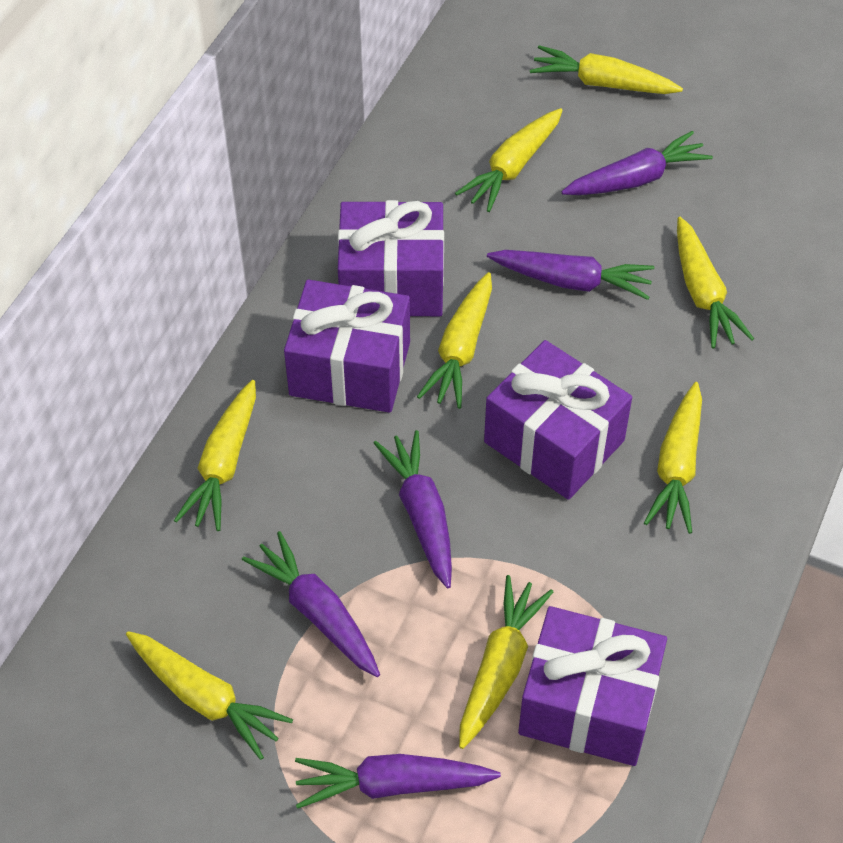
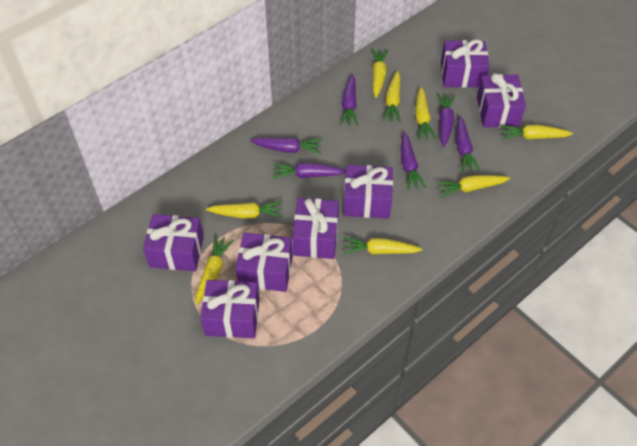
purple carrot: 5 -> 6
purple gift: 4 -> 7

